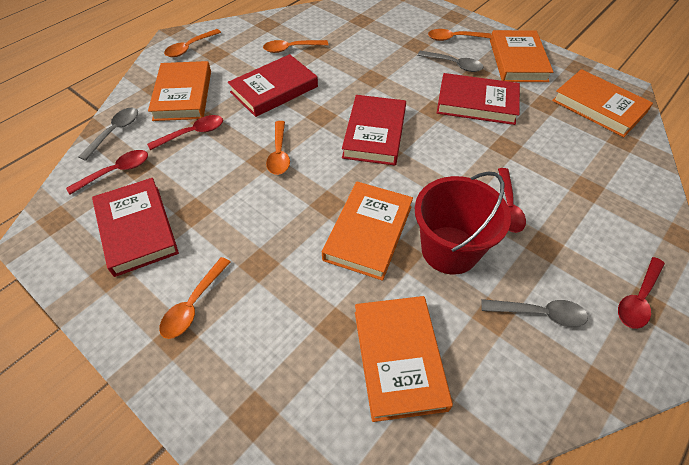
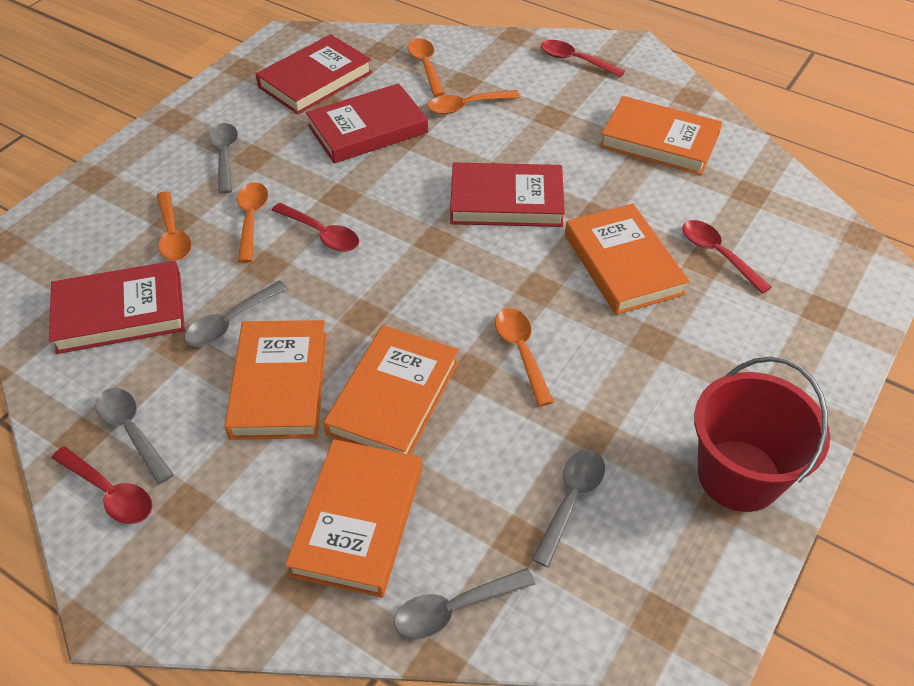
grey spoon: 3 -> 5

